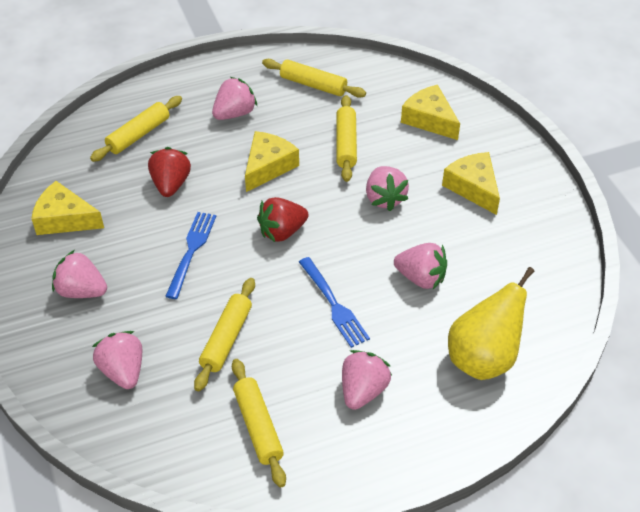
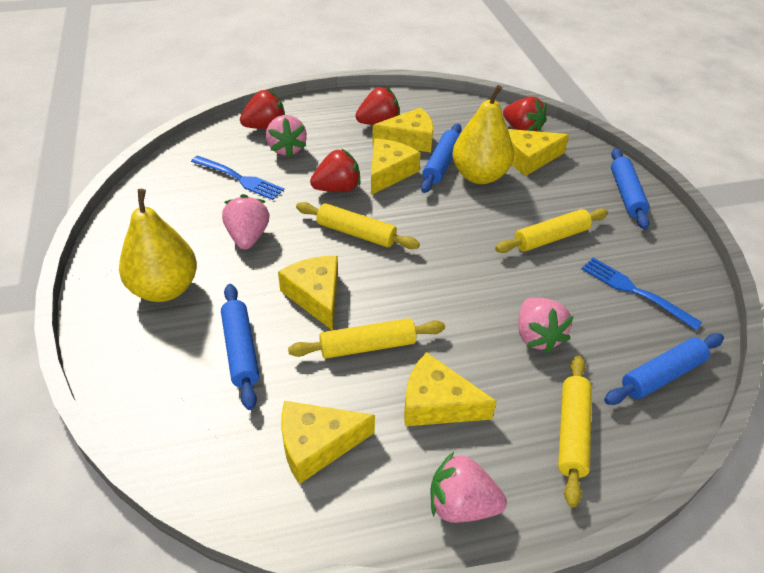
blue rolling pin: 0 -> 4
pink strawberry: 6 -> 4
red strawberry: 2 -> 4
yellow cheese: 4 -> 6
yellow pear: 1 -> 2
yellow rolling pin: 5 -> 4

